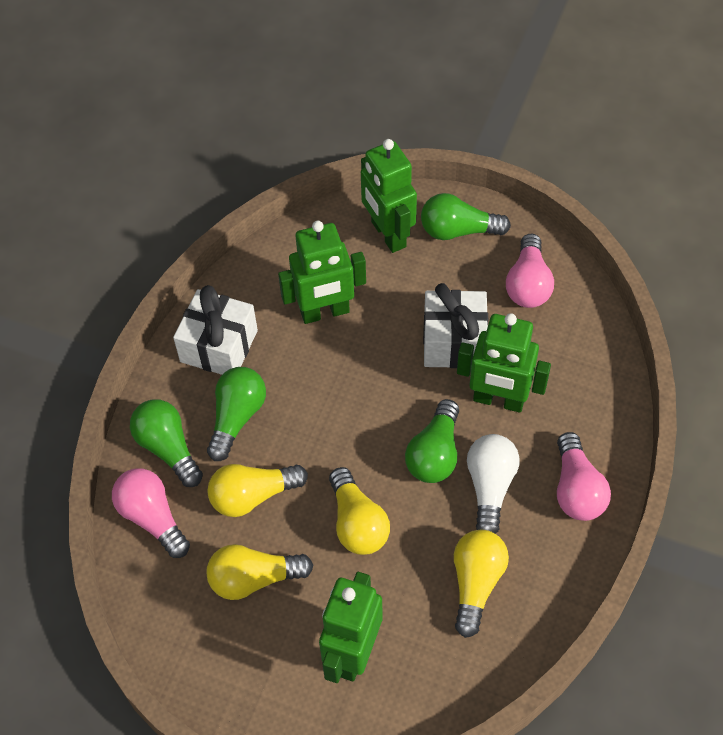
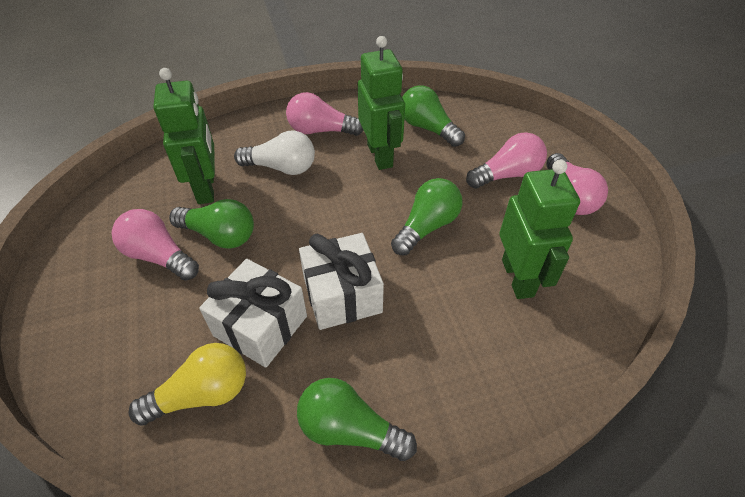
green robot: 4 -> 3
pink light bulb: 3 -> 4
yellow light bulb: 4 -> 1

